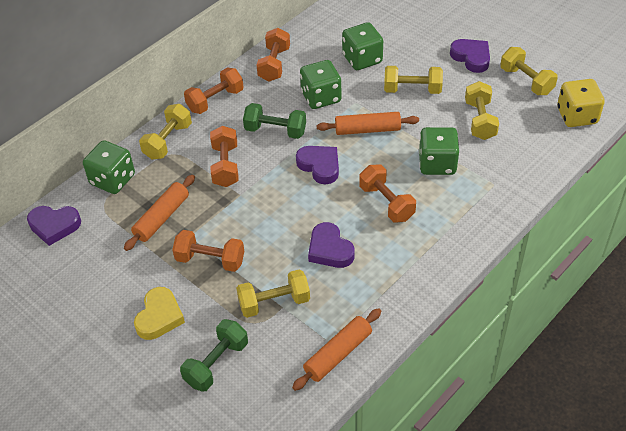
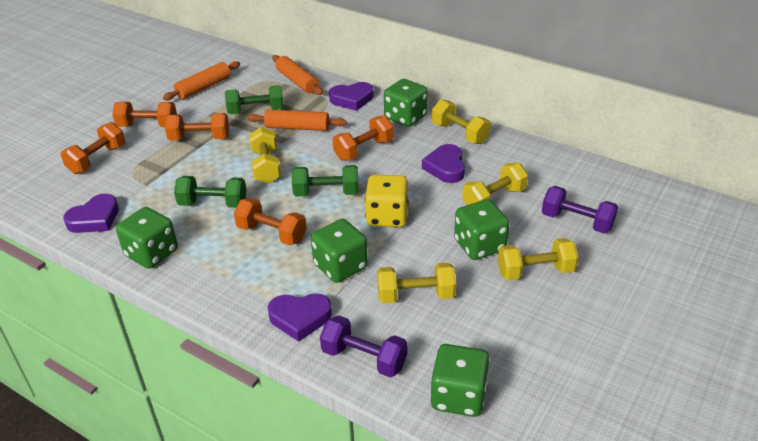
green dice: 4 -> 5
green dumbbell: 2 -> 3
purple dumbbell: 0 -> 2
yellow heart: 1 -> 0

